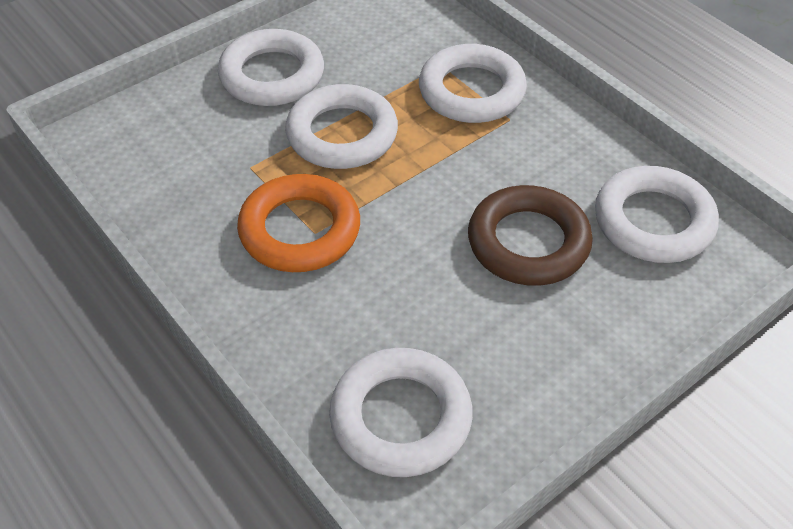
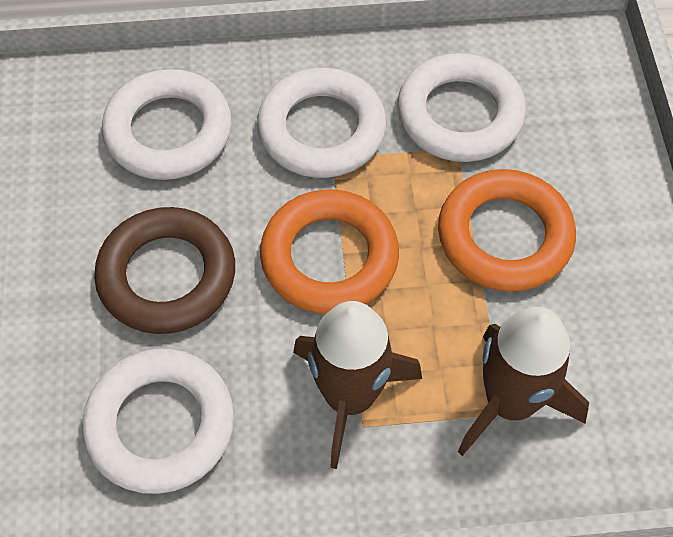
brown rocket: 0 -> 2
orange ring: 1 -> 2
white ring: 5 -> 4

